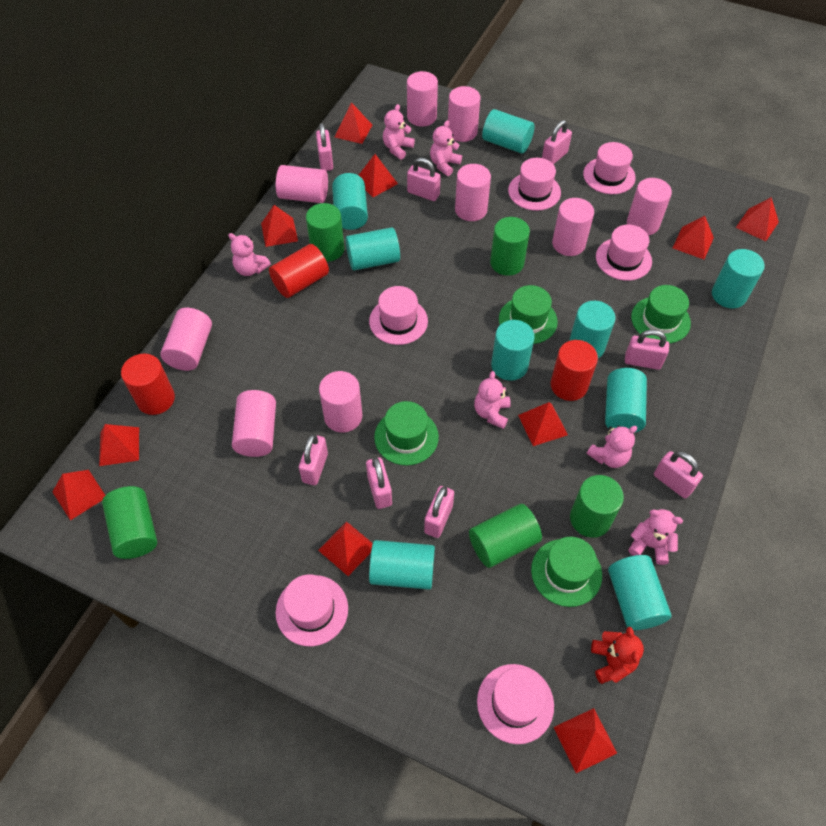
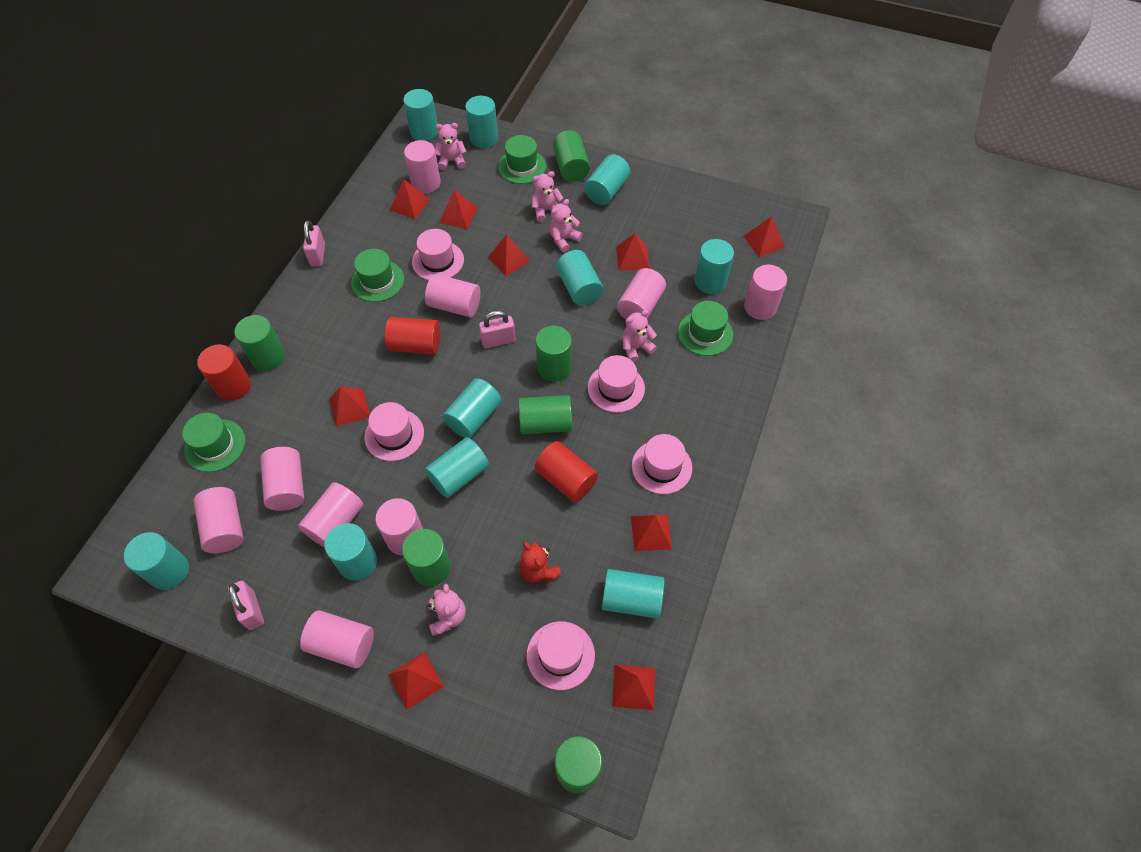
green cylinder: 5 -> 6
pink hat: 6 -> 5
pink padlock: 8 -> 3
pink teddy bear: 6 -> 5
red pyramid: 10 -> 9
turquoise cylinder: 9 -> 10

